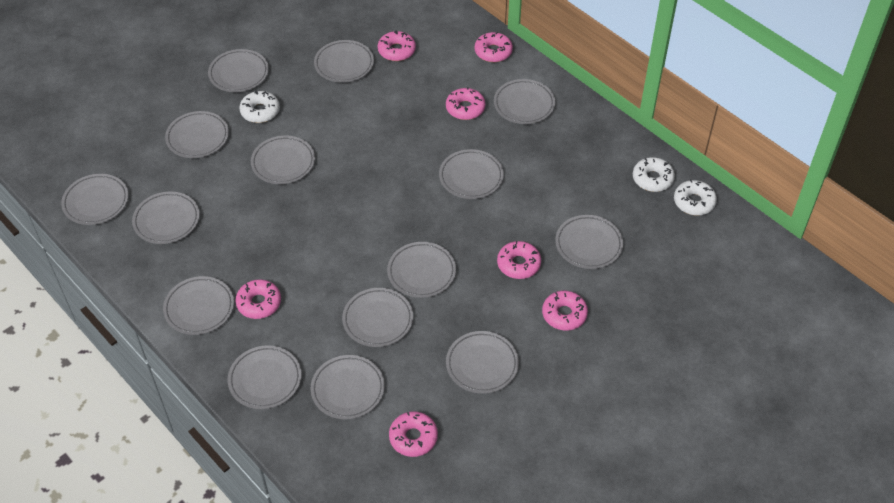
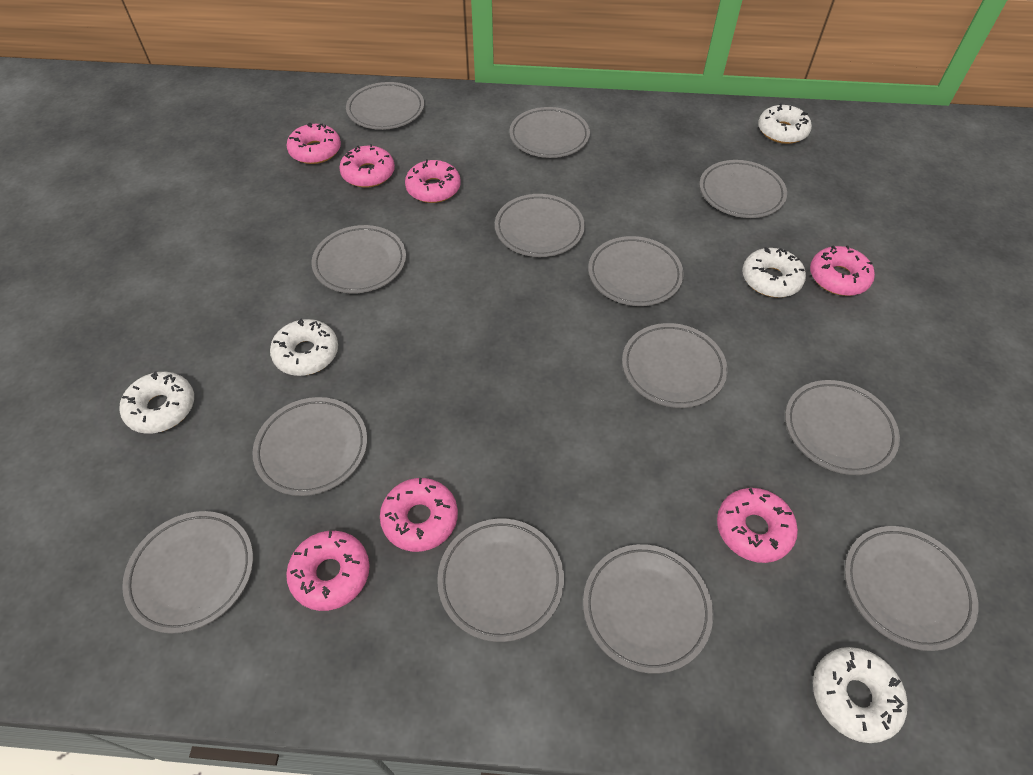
grey plate: 15 -> 13
white donut: 3 -> 5

